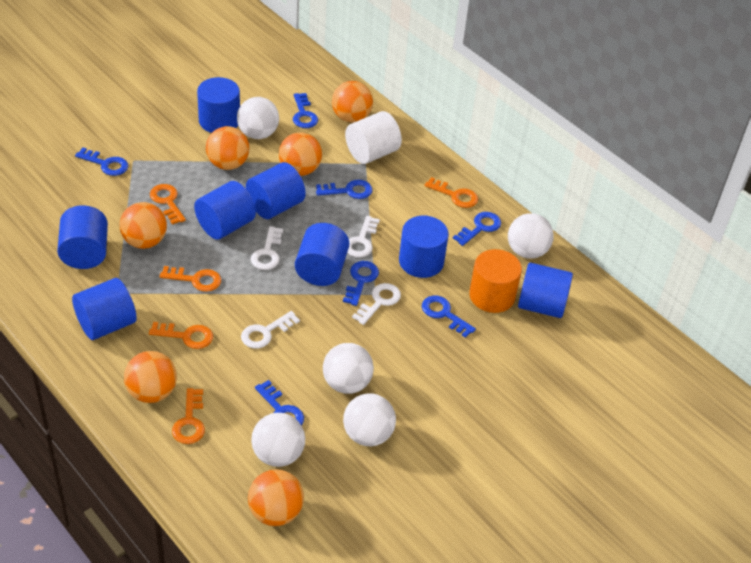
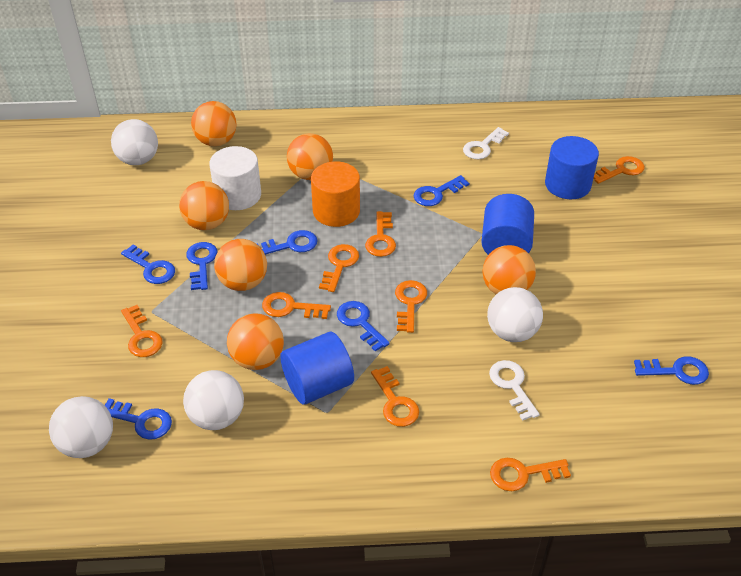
blue cylinder: 8 -> 3
orange key: 5 -> 8
white ball: 5 -> 4
white key: 4 -> 2

